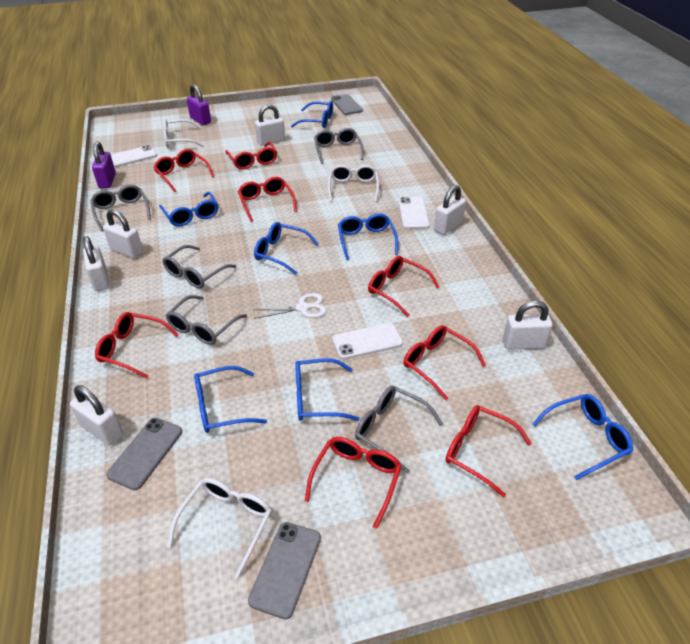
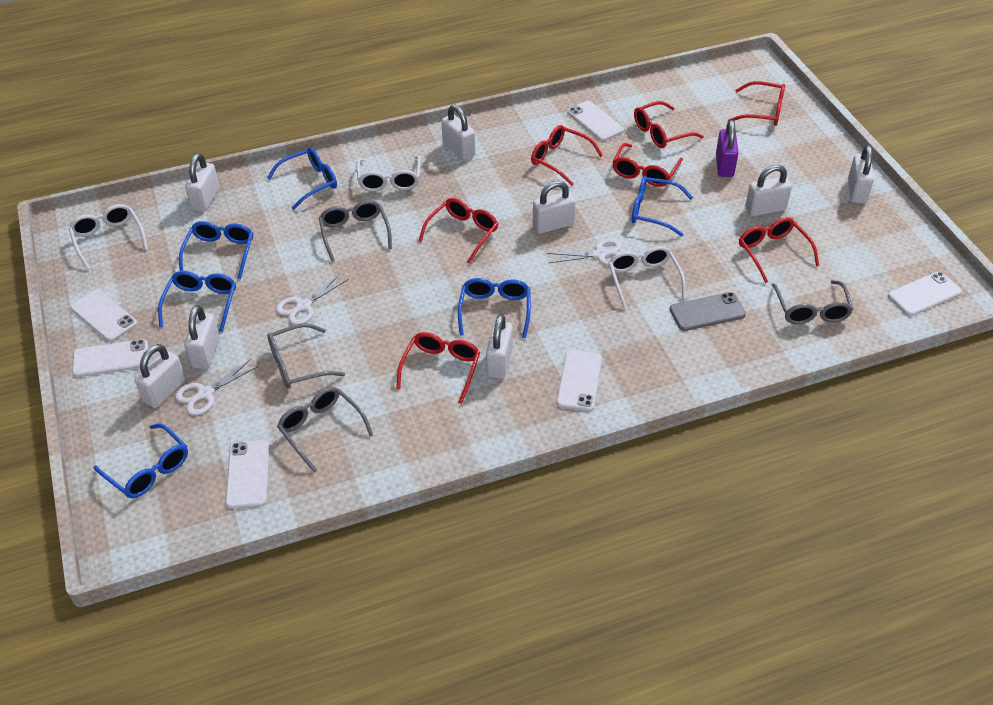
blue glasses: 7 -> 6
grey glasses: 5 -> 4
grey phone: 3 -> 1
purple padlock: 2 -> 1
red glasses: 8 -> 7
white padlock: 6 -> 8
white phone: 3 -> 6
white scissors: 1 -> 3

